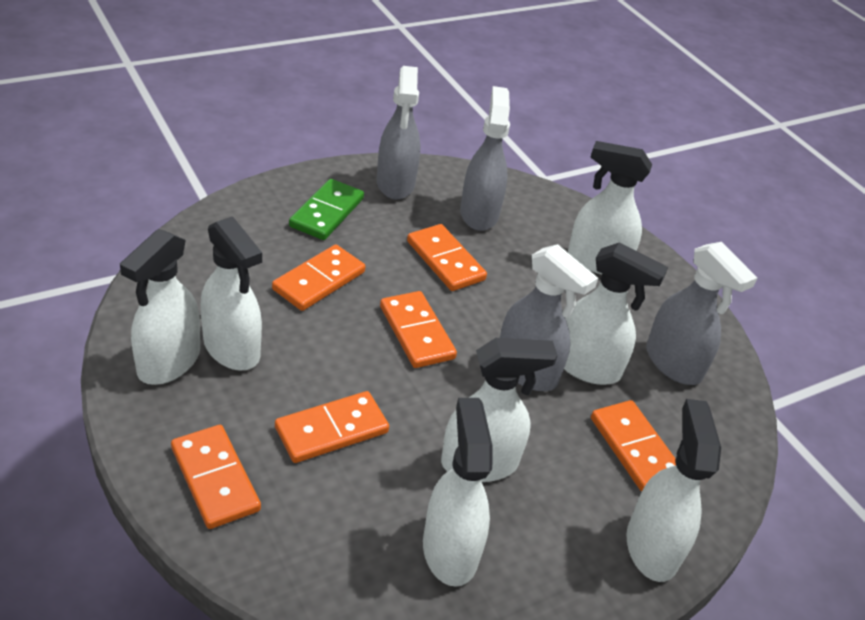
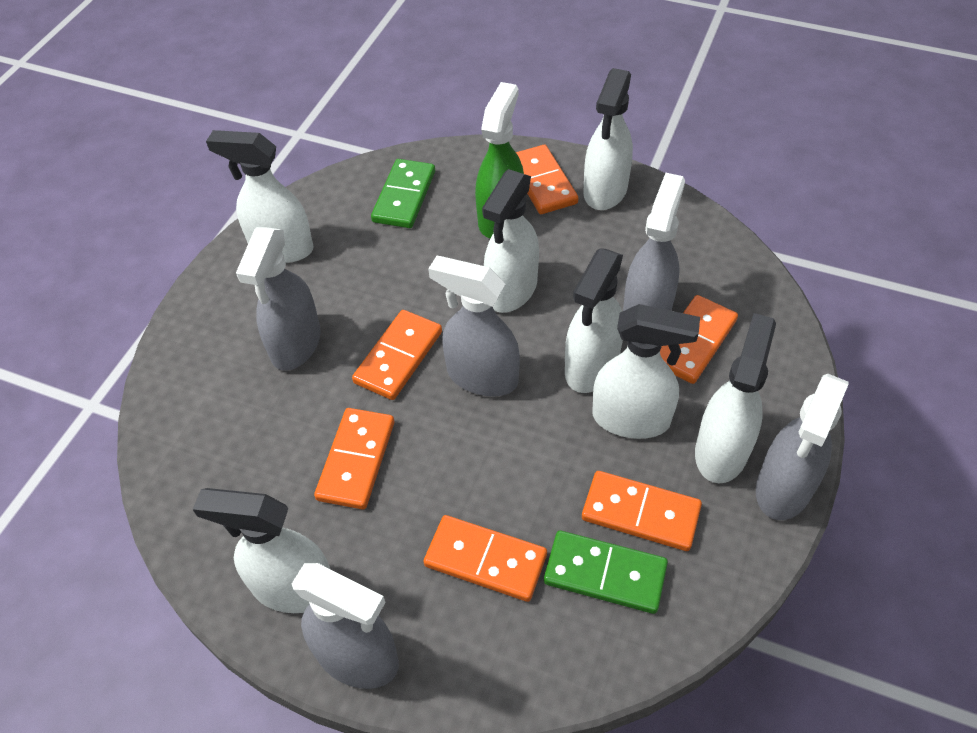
green domino: 1 -> 2
green spray bottle: 0 -> 1
grey spray bottle: 4 -> 5

